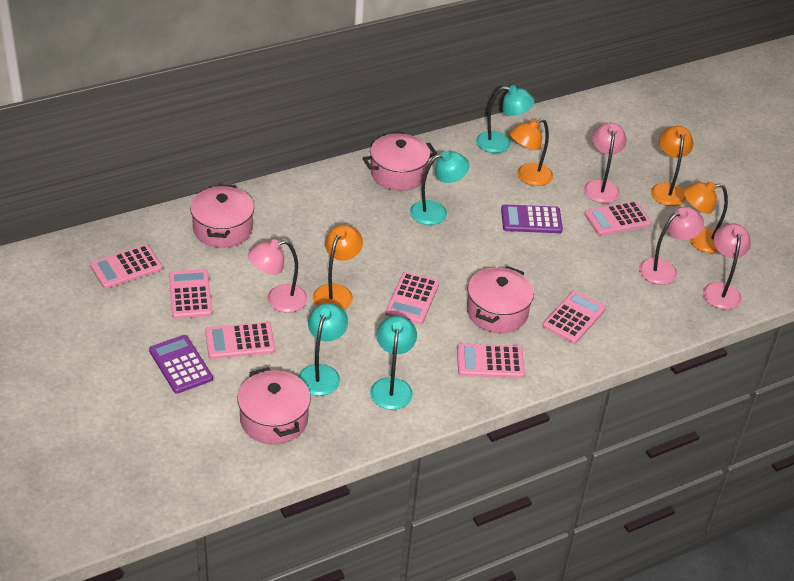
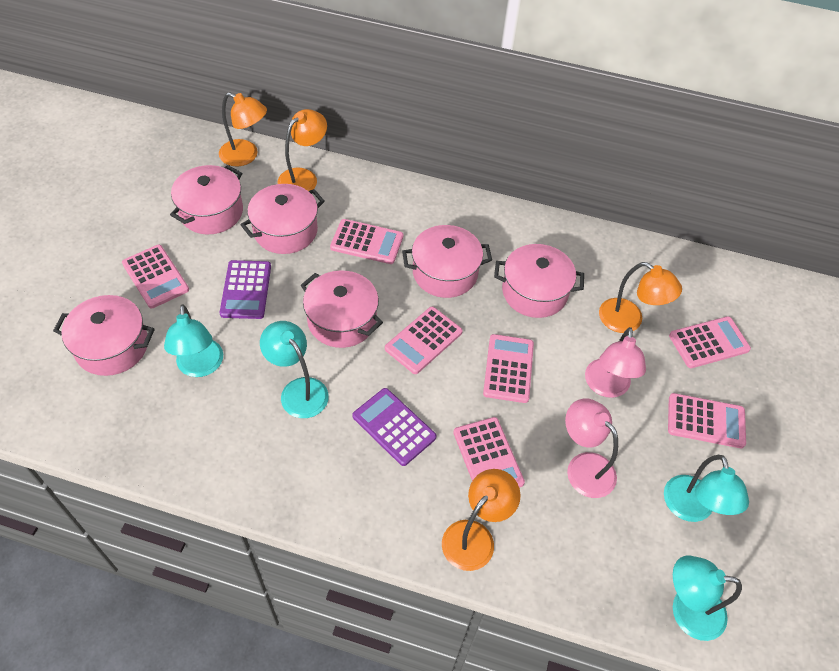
pink lamp: 4 -> 2
pink pot: 4 -> 6

